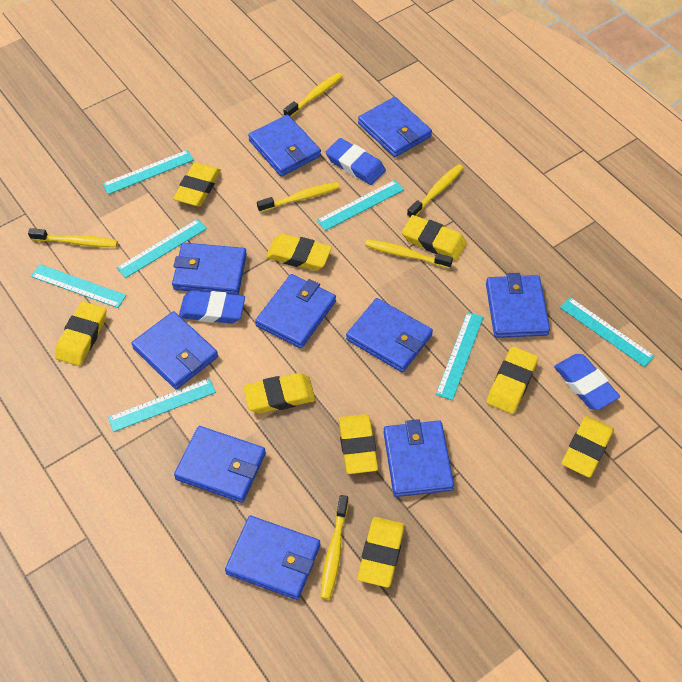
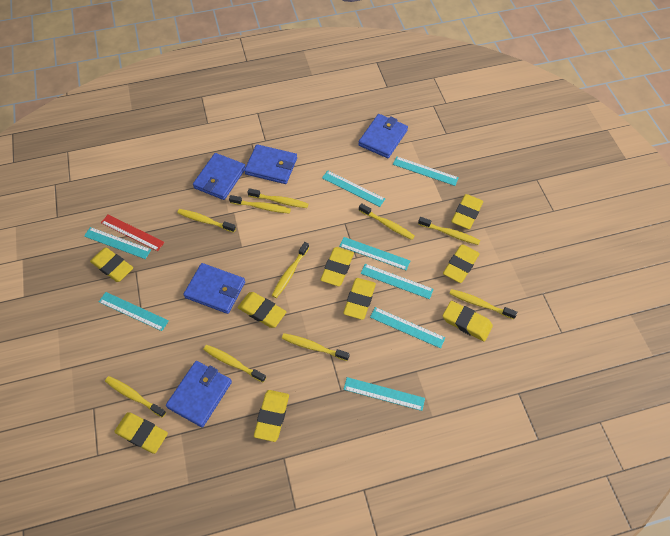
blue eraser: 3 -> 0
blue wallet: 10 -> 5
red ruler: 0 -> 1
turquoise ruler: 7 -> 8
yellow toothbrush: 6 -> 10

